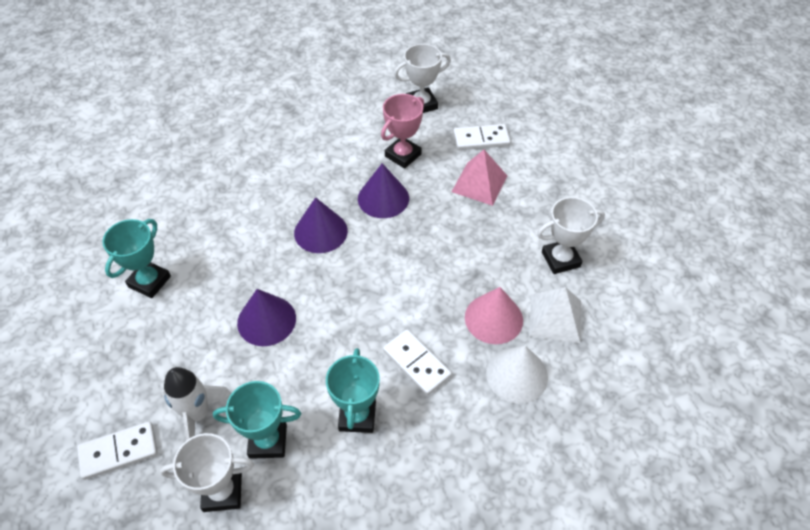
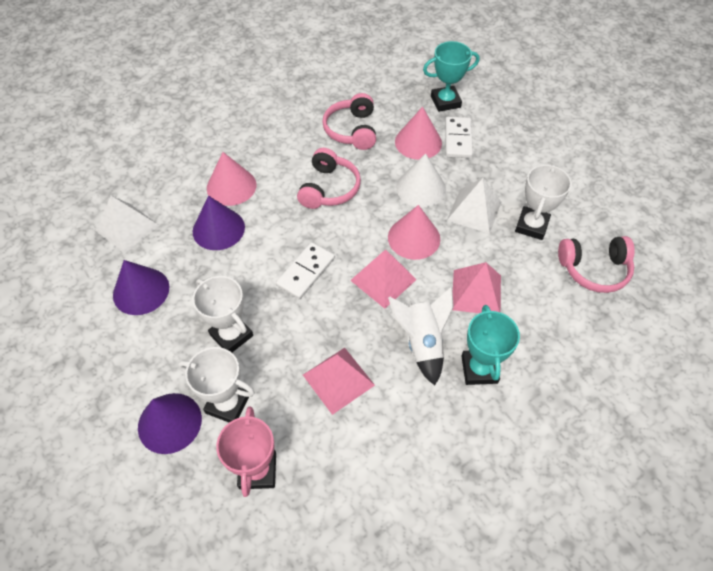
pink cone: 1 -> 3
pink headphones: 0 -> 3
pink pyramid: 1 -> 3
turquoise trophy: 3 -> 2
white domino: 3 -> 2
white pyramid: 1 -> 2

